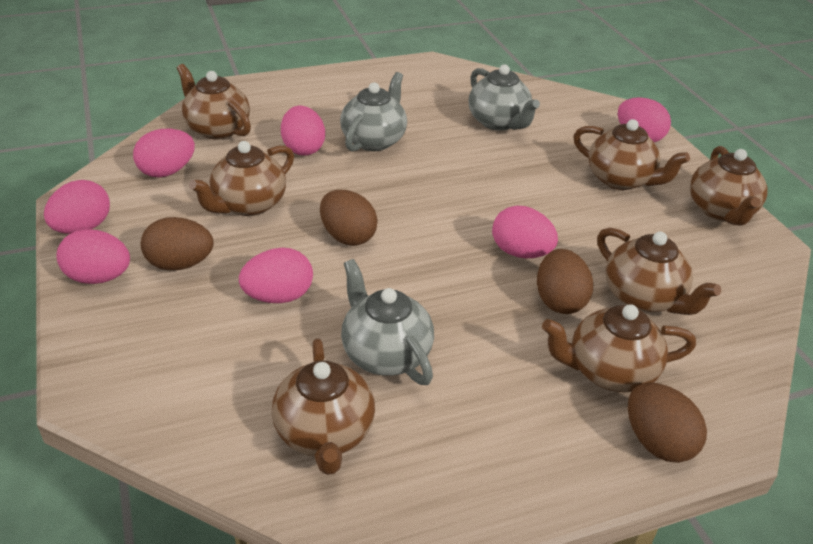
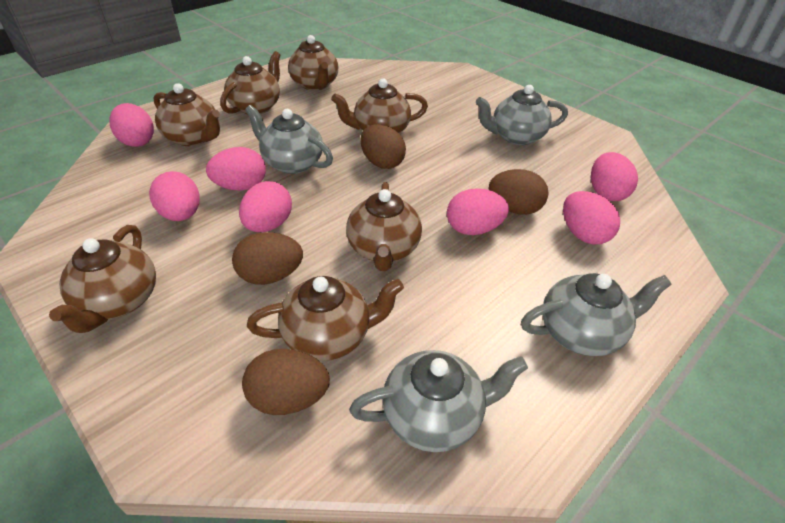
grey teapot: 3 -> 4

